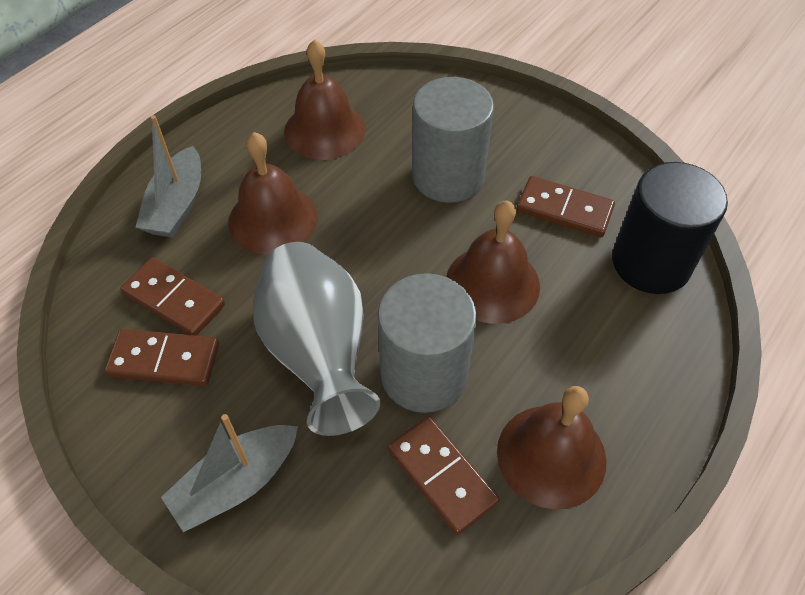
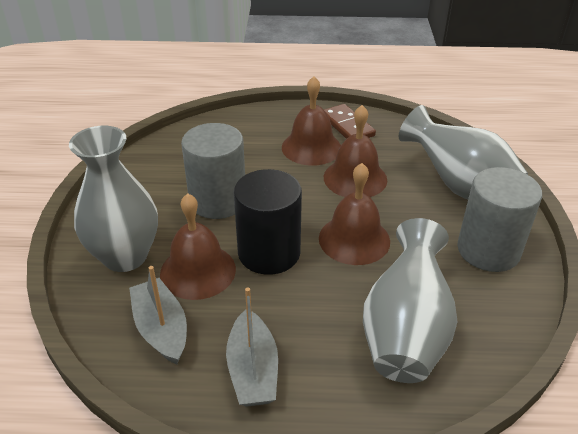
brown domino: 4 -> 1
grey vase: 1 -> 3

